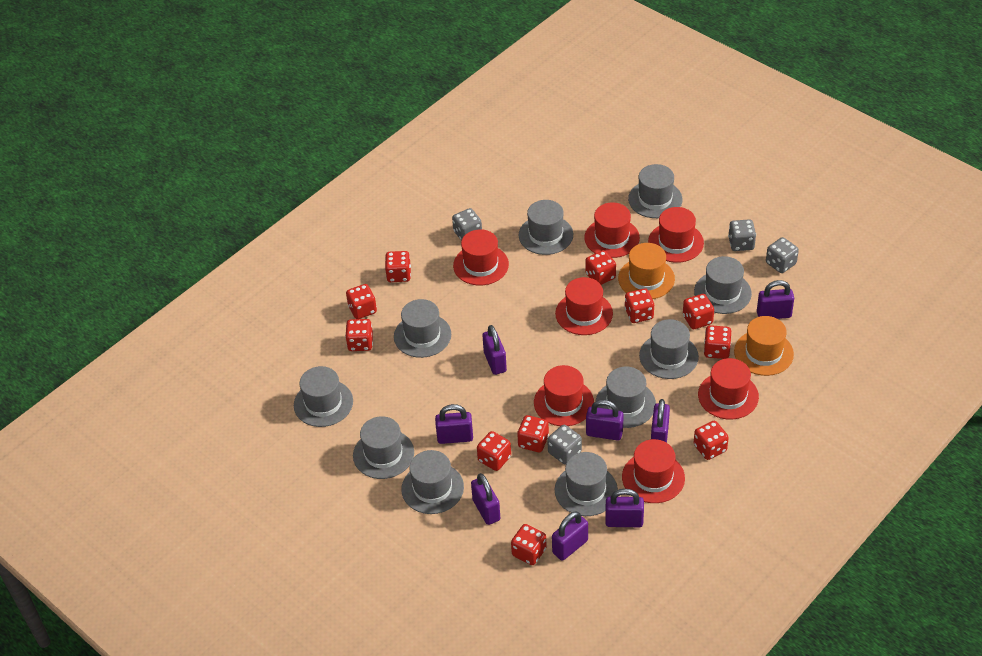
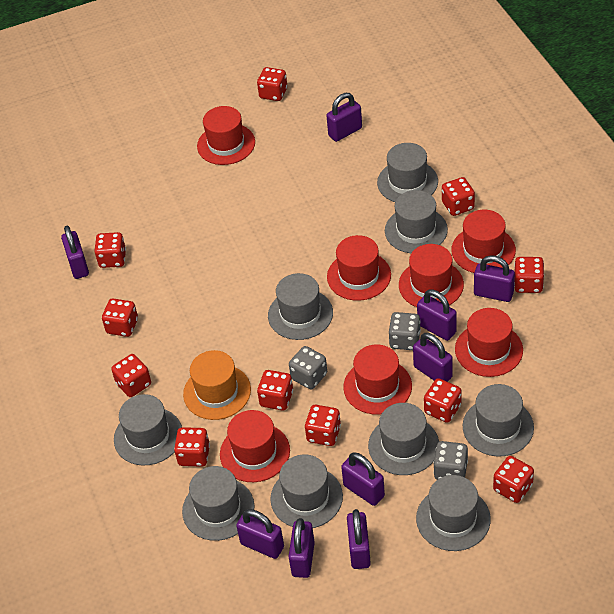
grey dice: 4 -> 3
grey hat: 10 -> 9
orange hat: 2 -> 1
purple padlock: 8 -> 9

